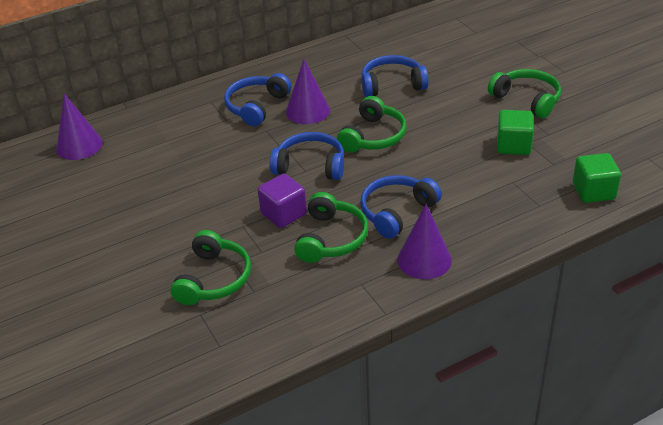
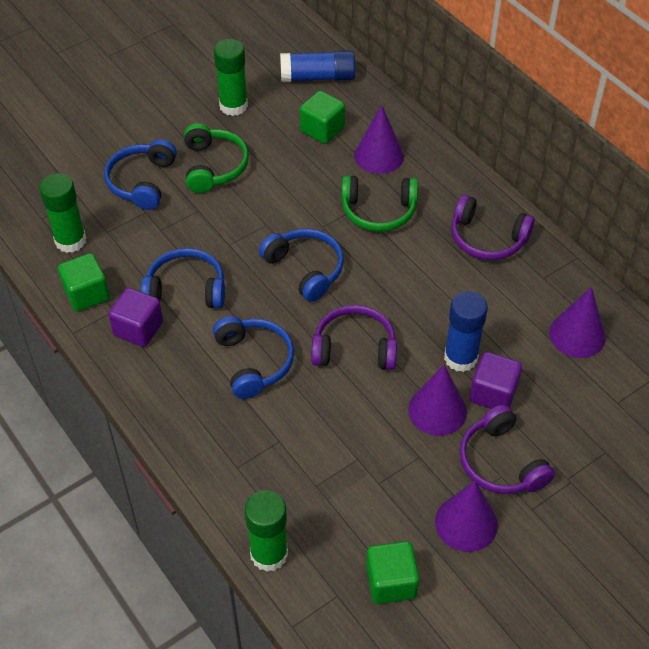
blue glue stick: 0 -> 2
green cube: 2 -> 3
green glue stick: 0 -> 3
green headphones: 4 -> 2
purple cone: 3 -> 4
purple cube: 1 -> 2
purple headphones: 0 -> 3

